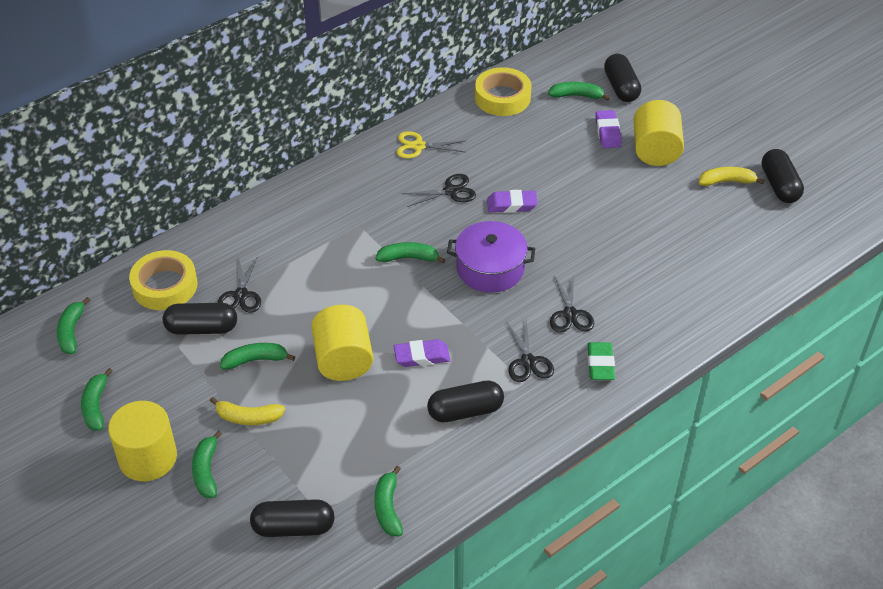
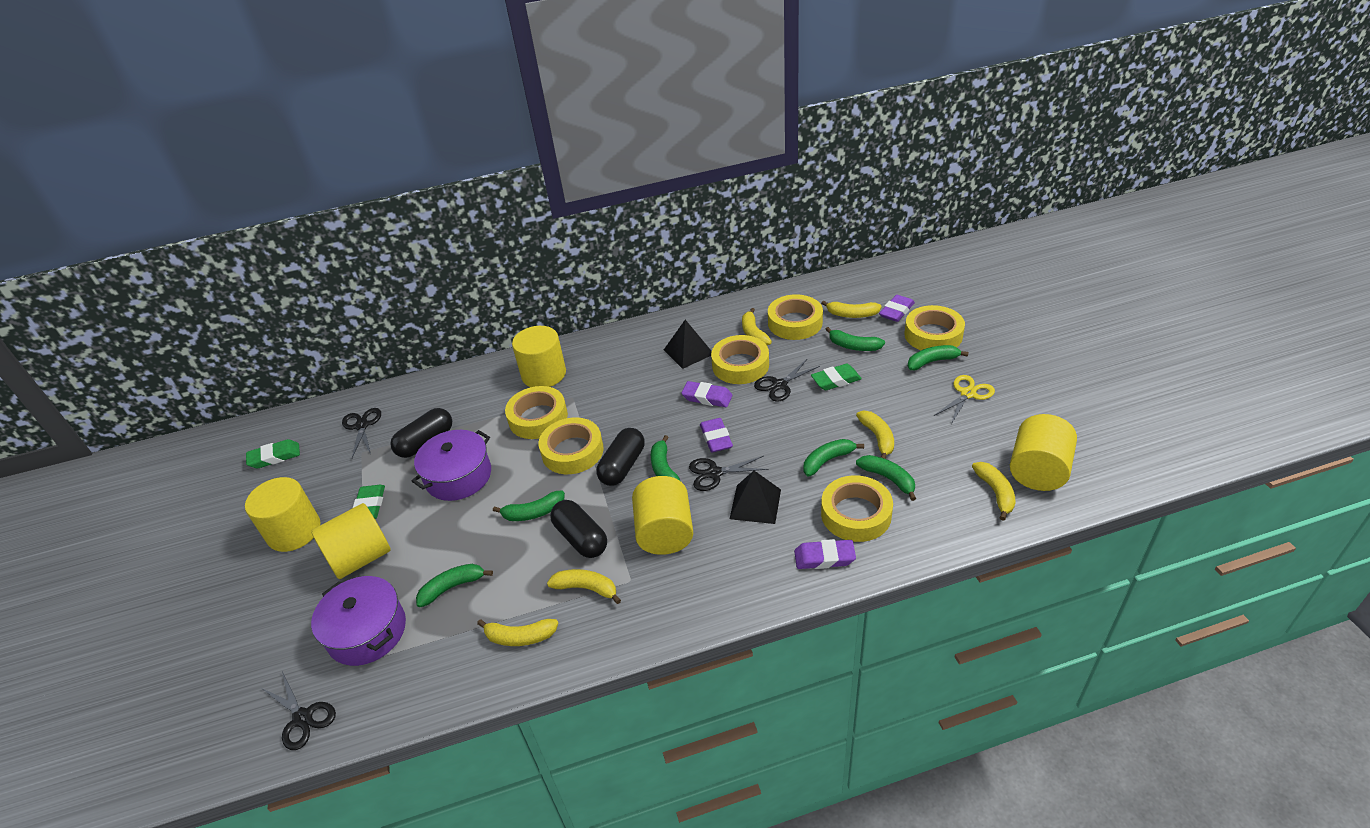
black capsule: 5 -> 3
black pyramid: 0 -> 2
green eraser: 1 -> 3
purple eraser: 3 -> 4
purple pot: 1 -> 2
yellow banana: 2 -> 6
yellow cylinder: 3 -> 5
yellow tape: 2 -> 6

